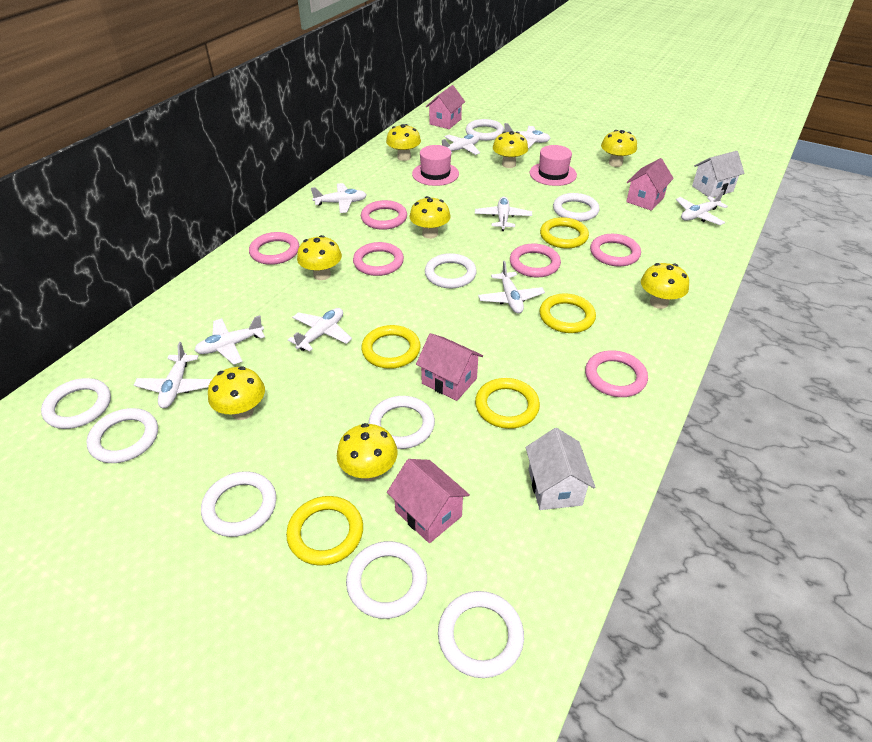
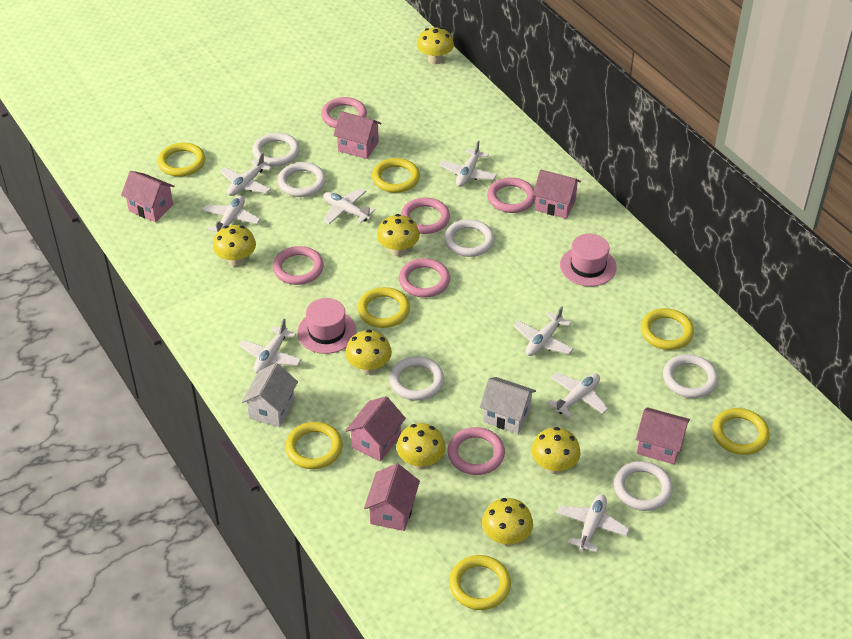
pink house: 4 -> 6
white plane: 9 -> 8
white ring: 9 -> 6
yellow mushroom: 8 -> 7
yellow ring: 5 -> 7

